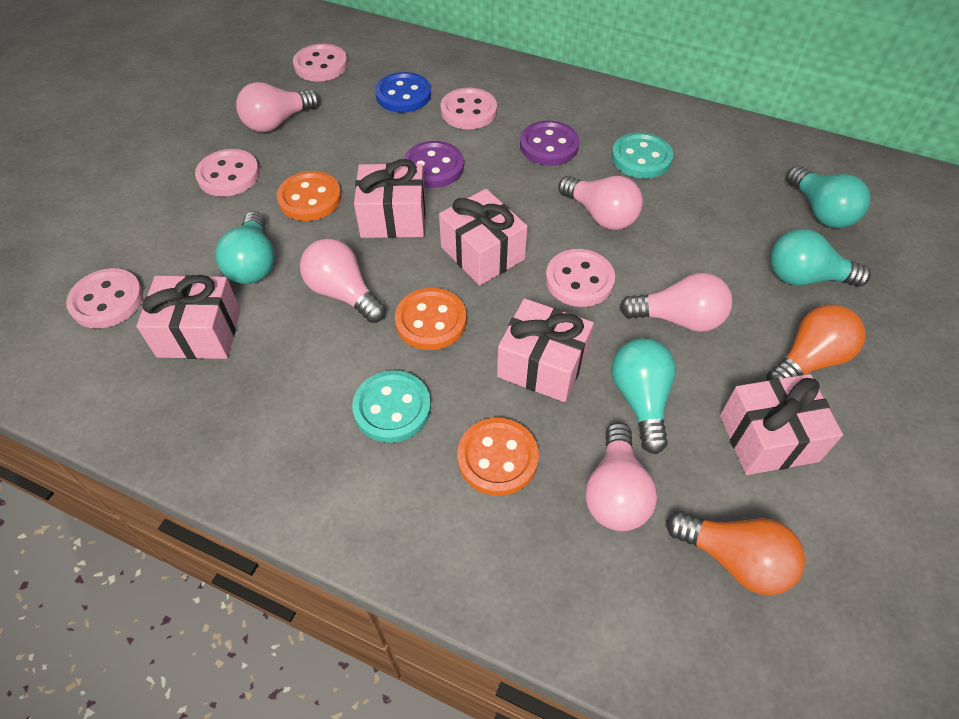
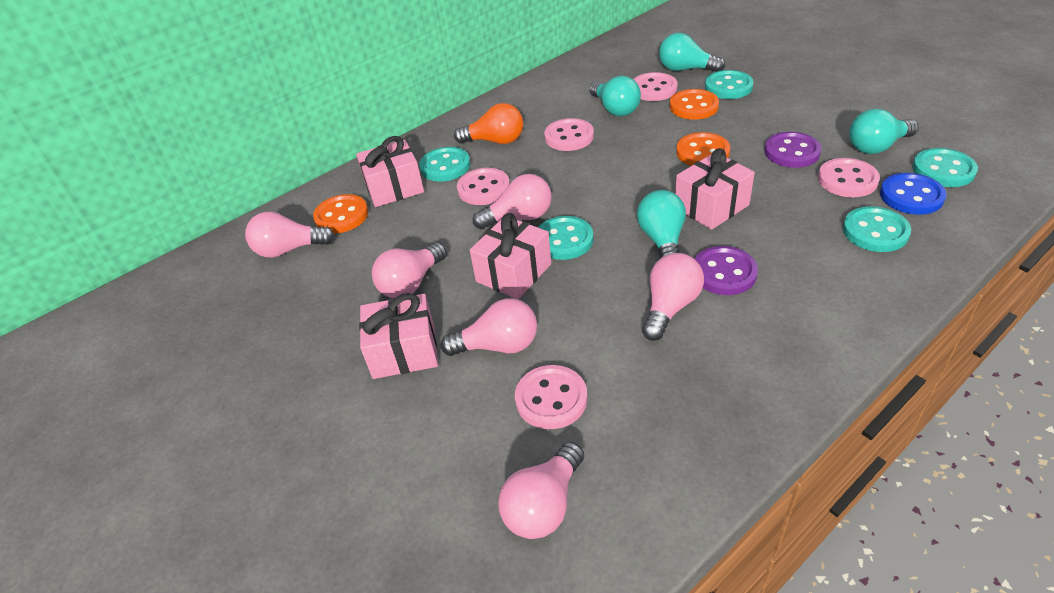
orange light bulb: 2 -> 1
pink gift: 5 -> 4
pink light bulb: 5 -> 6
turquoise button: 2 -> 5

